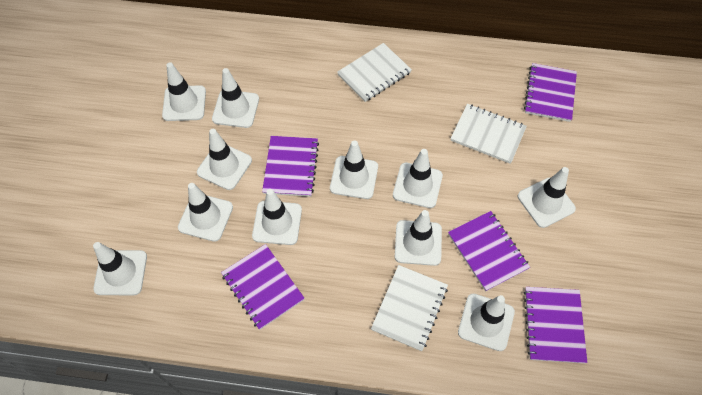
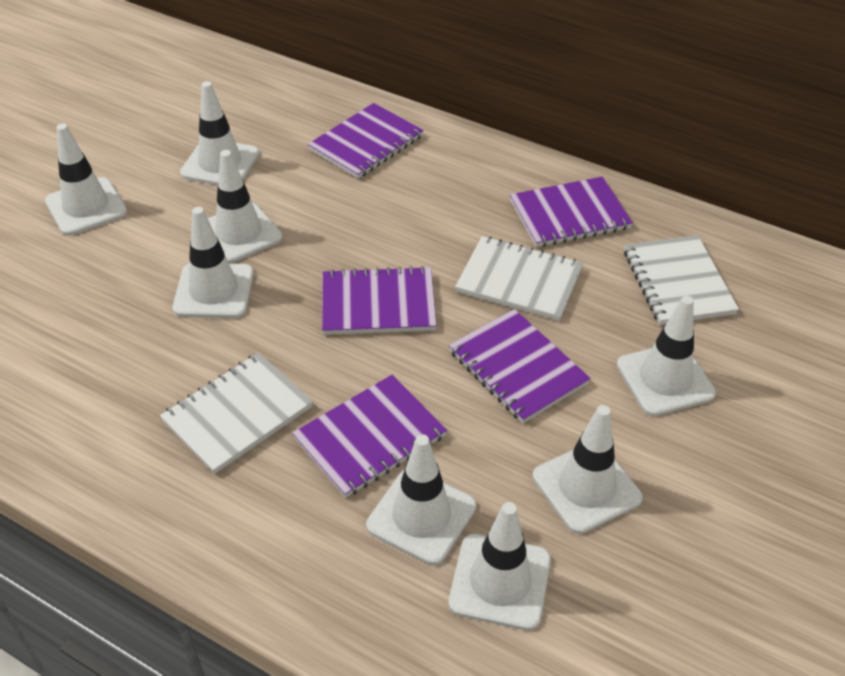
white traffic cone: 11 -> 8

